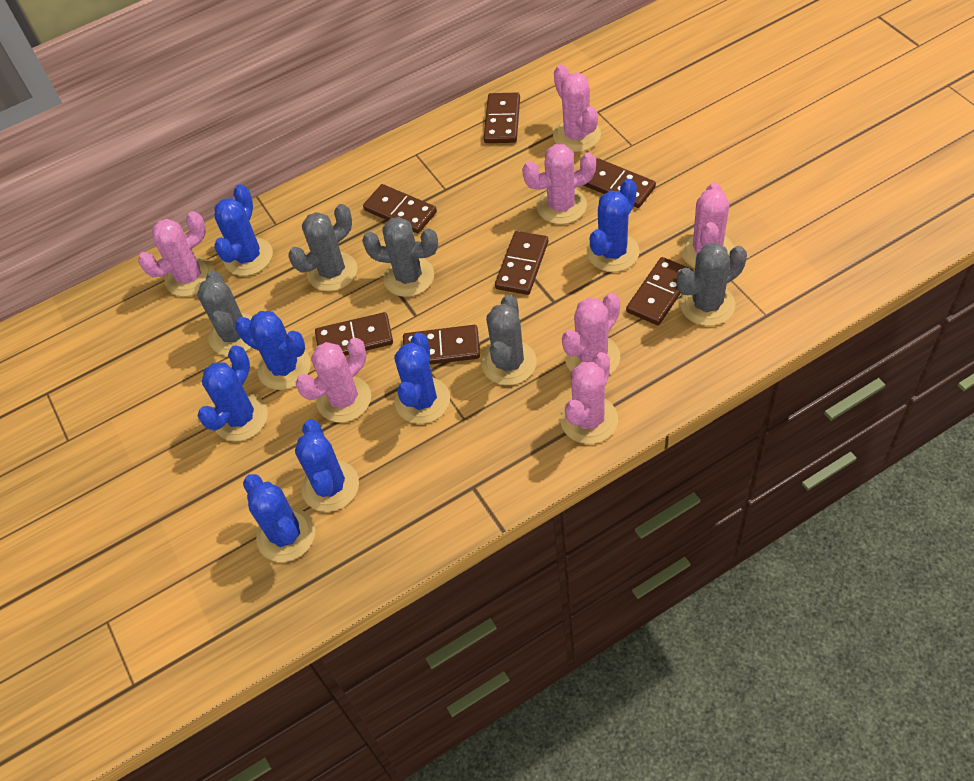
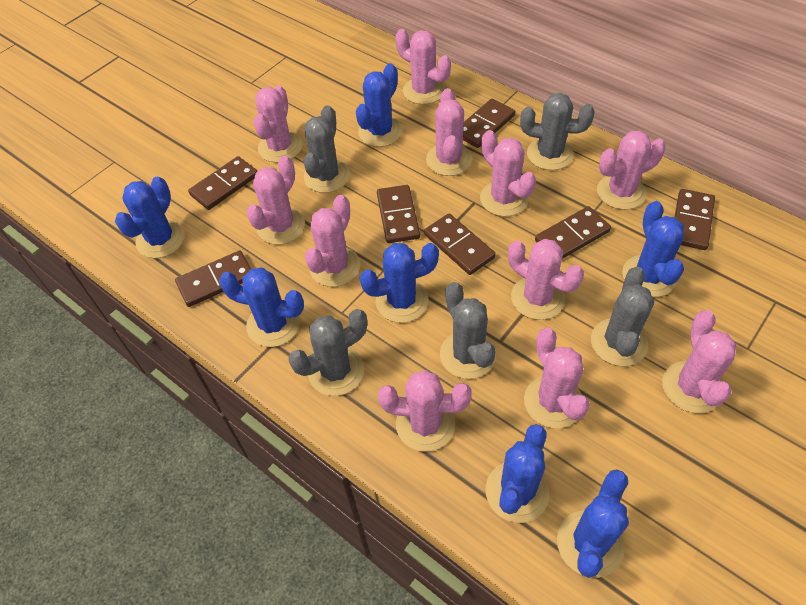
pink cactus: 7 -> 11

